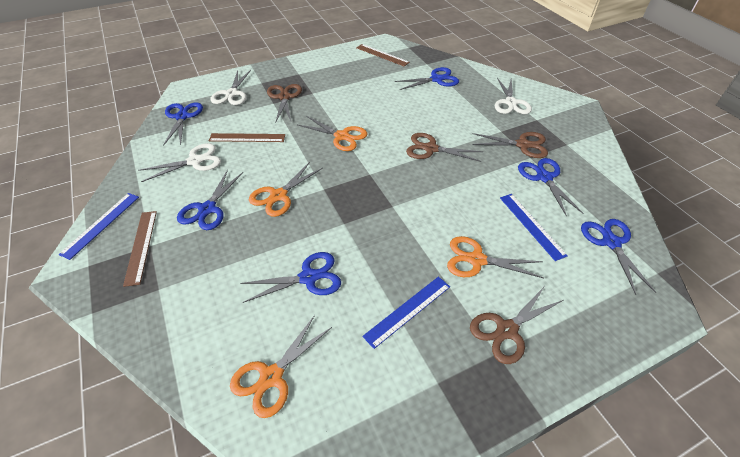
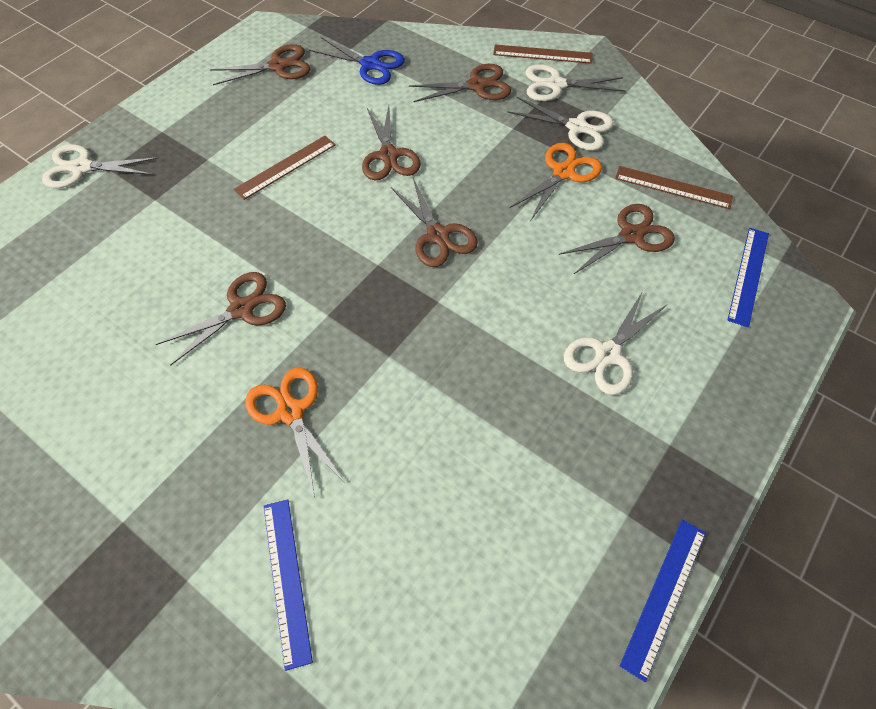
blue scissors: 6 -> 1
brown scissors: 4 -> 6
orange scissors: 4 -> 2
white scissors: 3 -> 4

